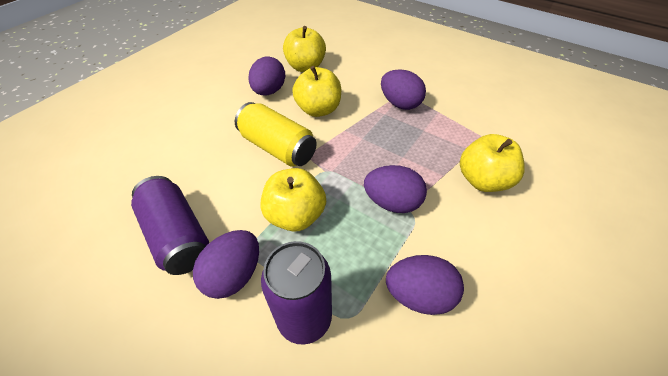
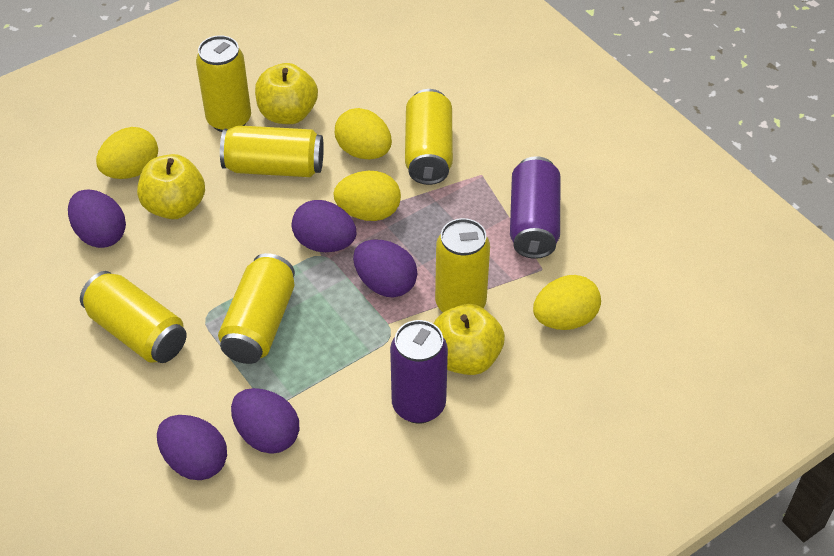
yellow apple: 4 -> 3
yellow can: 1 -> 6
yellow egg: 0 -> 4

